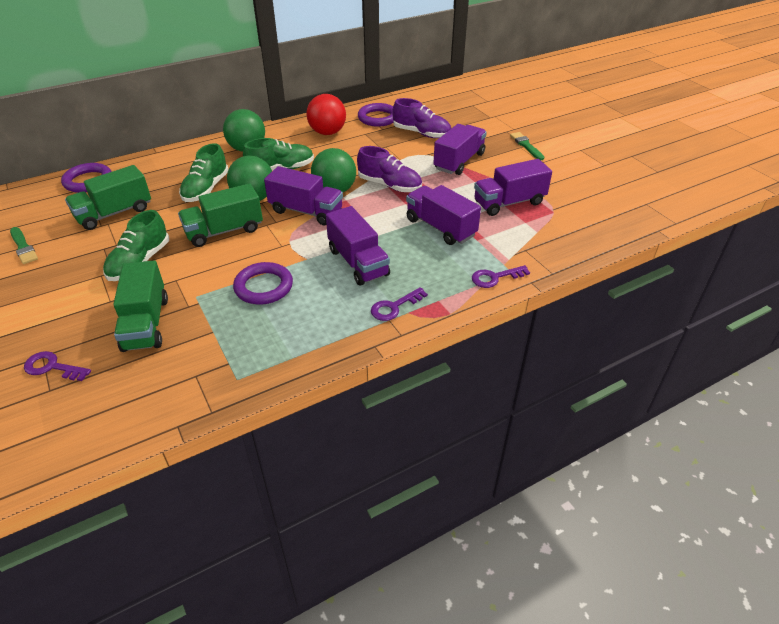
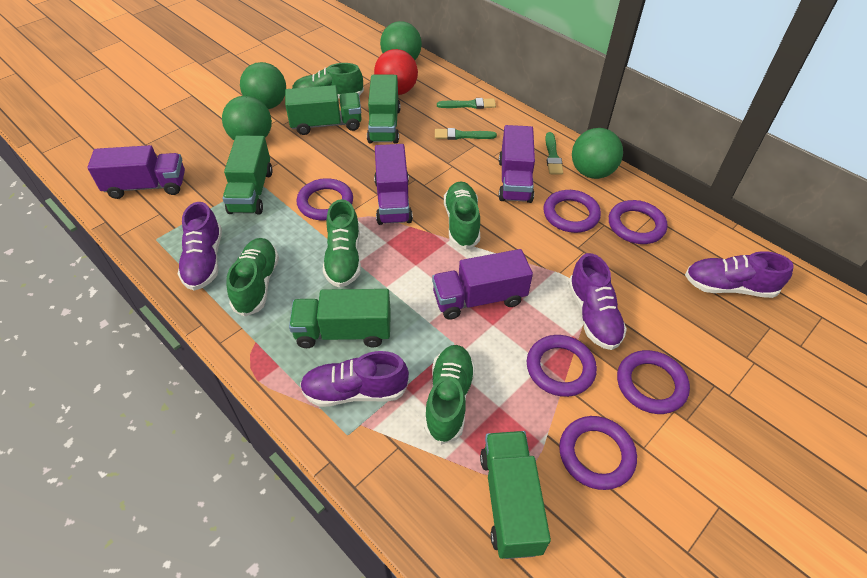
green ball: 3 -> 4
green brush: 2 -> 3
green shoe: 3 -> 5
green truck: 3 -> 5
purple key: 3 -> 0
purple ring: 3 -> 6
purple shoe: 2 -> 4
purple truck: 5 -> 4

